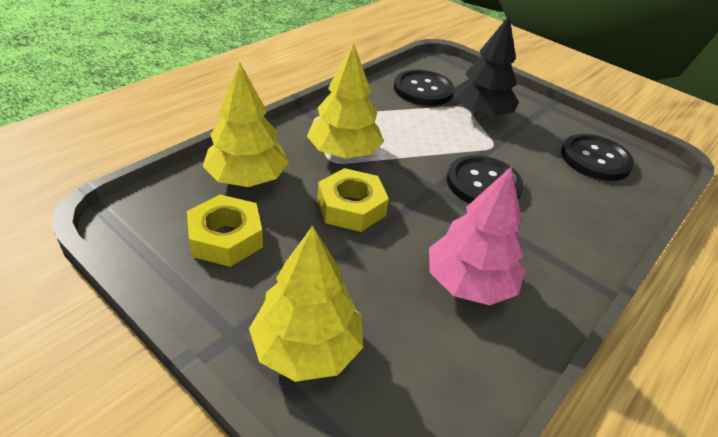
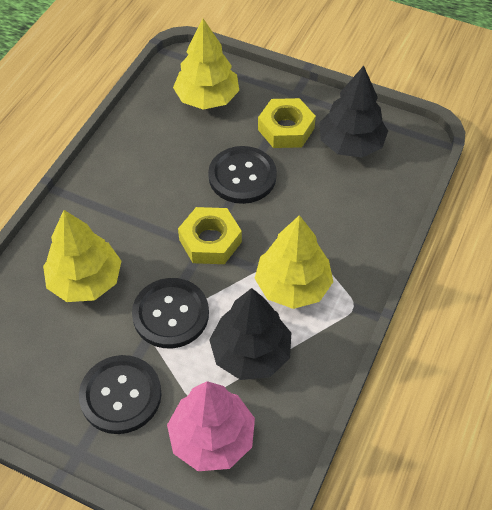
black tree: 1 -> 2

